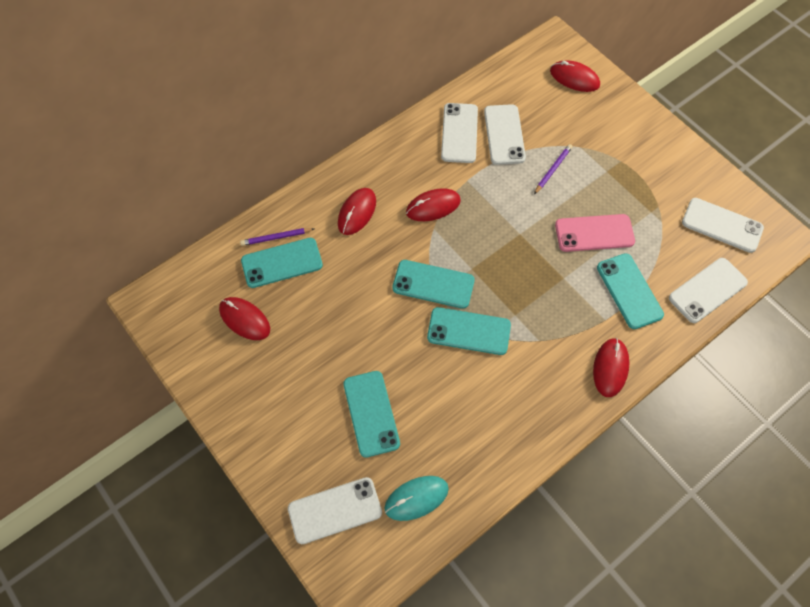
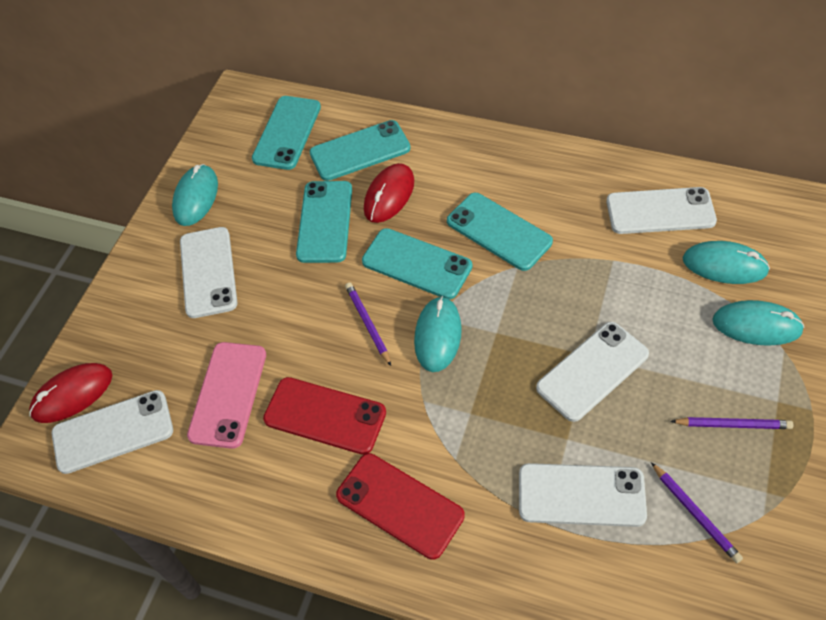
purple pencil: 2 -> 3
red mouse: 5 -> 2
red phone: 0 -> 2
turquoise mouse: 1 -> 4

